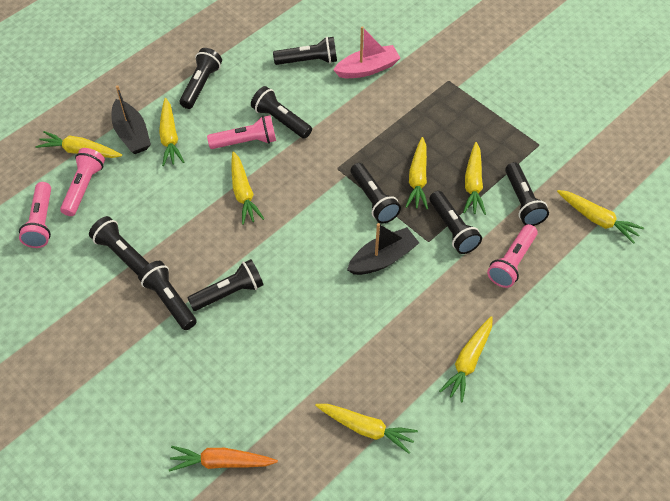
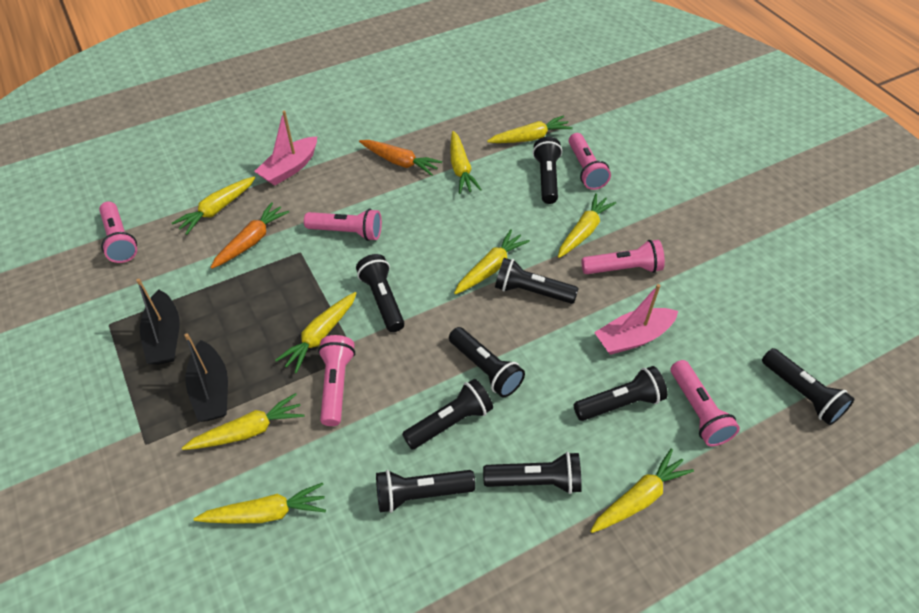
orange carrot: 1 -> 2
pink boat: 1 -> 2
pink flashlight: 4 -> 6
yellow carrot: 8 -> 9

